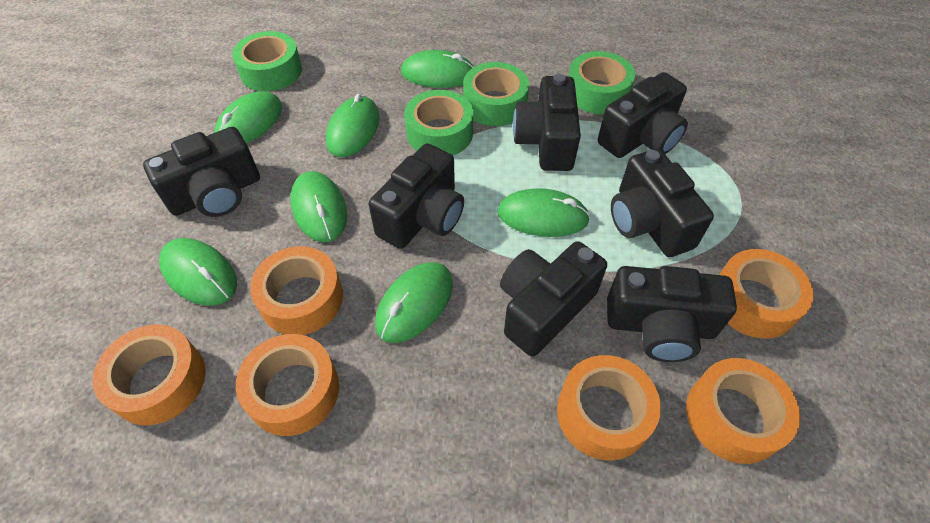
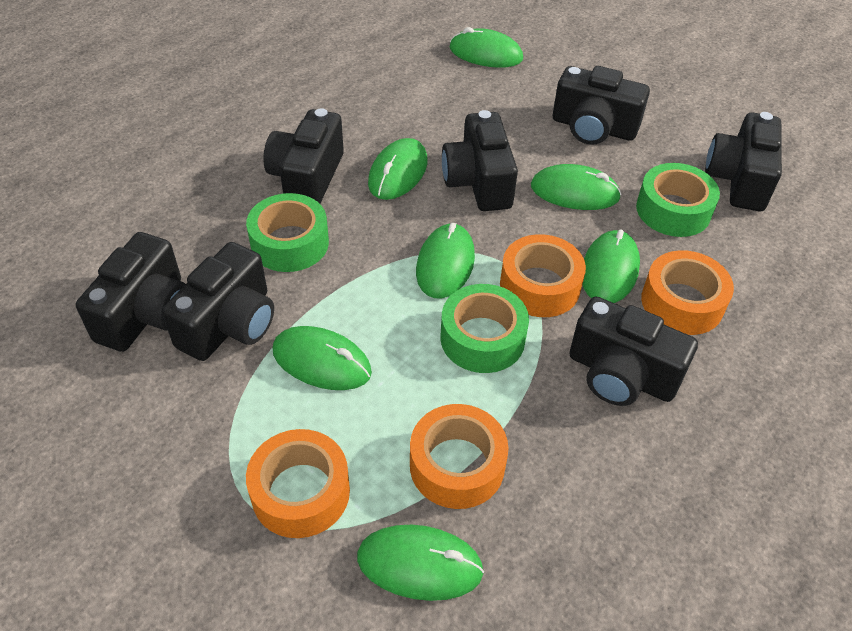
green tape: 4 -> 3
orange tape: 6 -> 4

